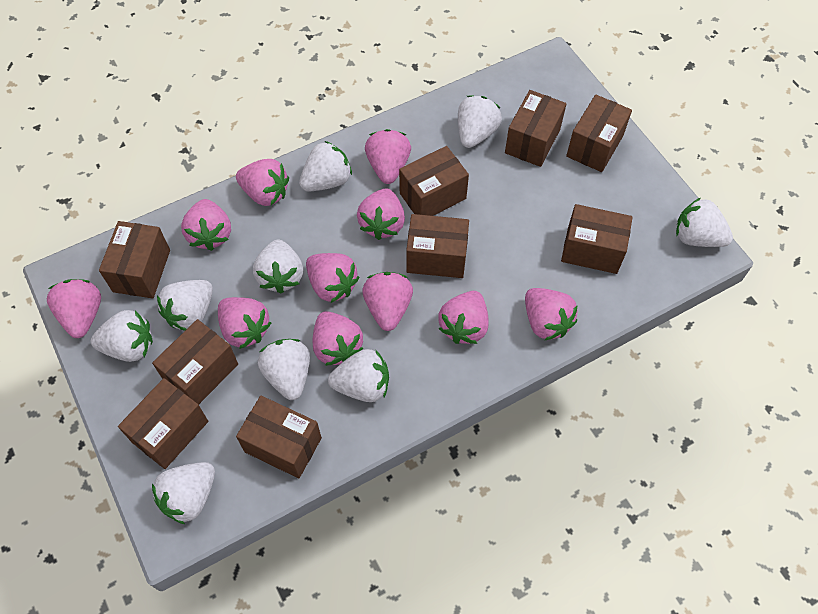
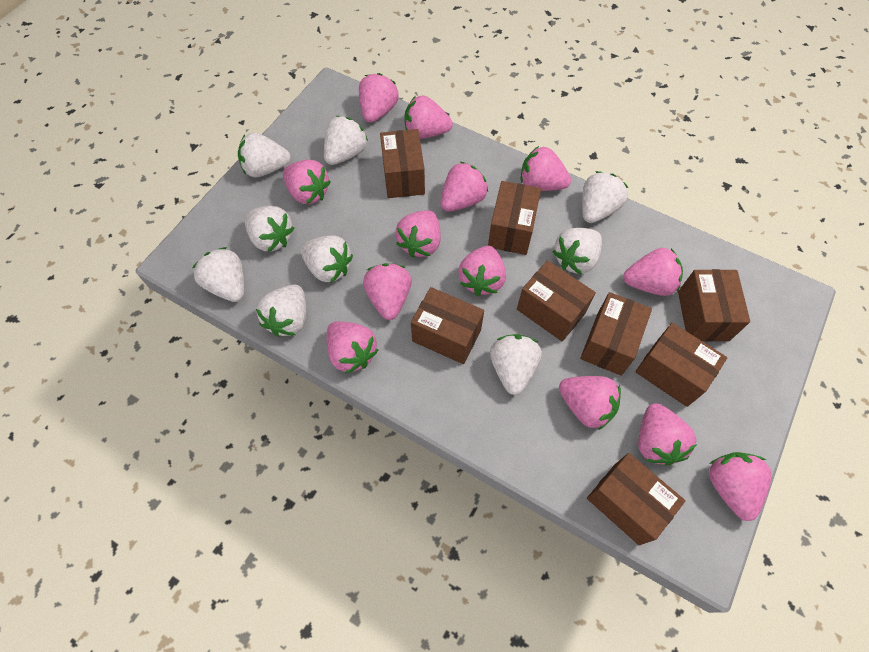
brown box: 9 -> 8
pink strawberry: 11 -> 13

